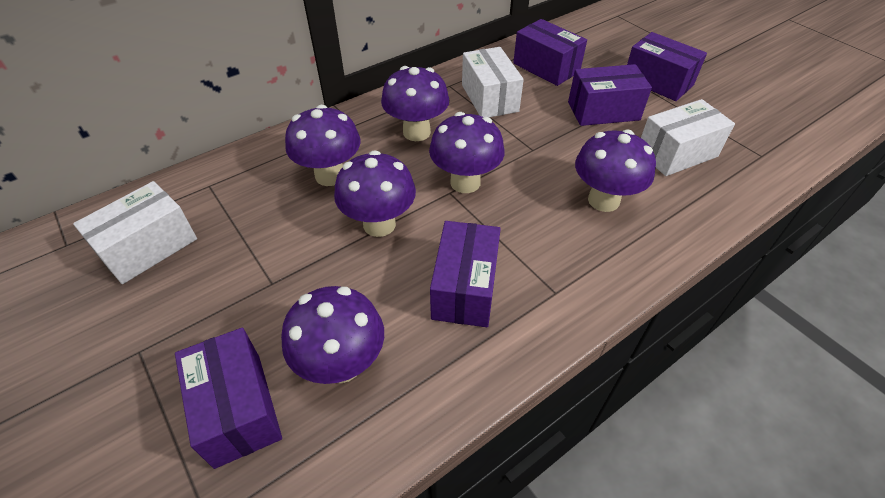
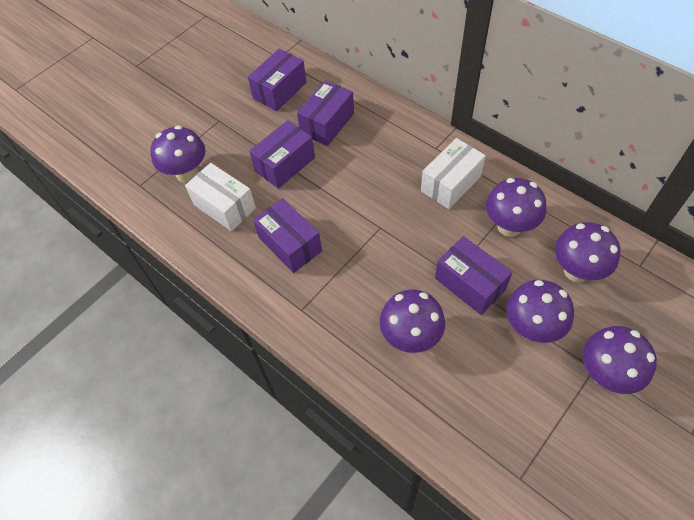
white box: 3 -> 2

